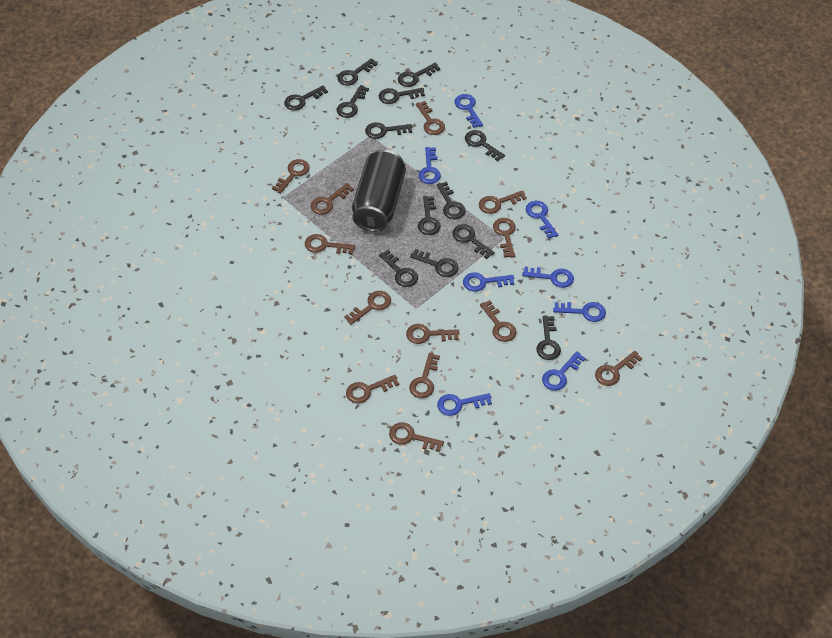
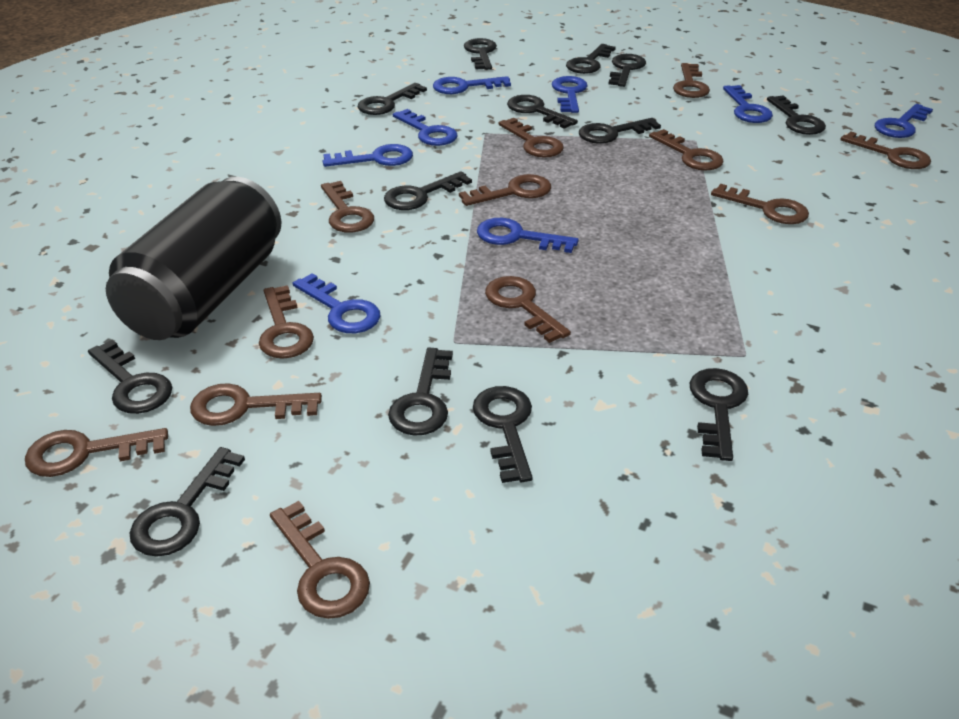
brown key: 13 -> 12

